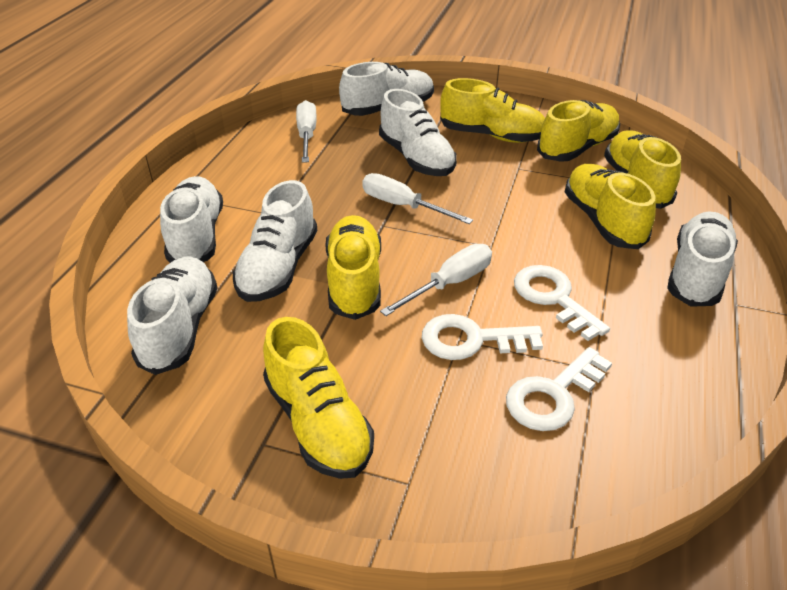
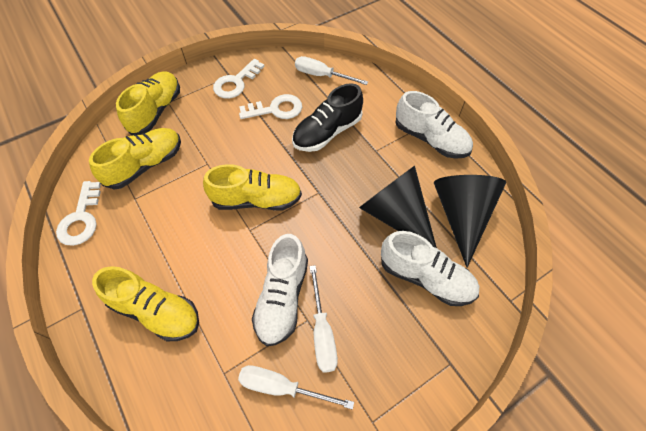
black cone: 0 -> 2
black shoe: 0 -> 1
white shoe: 6 -> 3
yellow shoe: 6 -> 4

